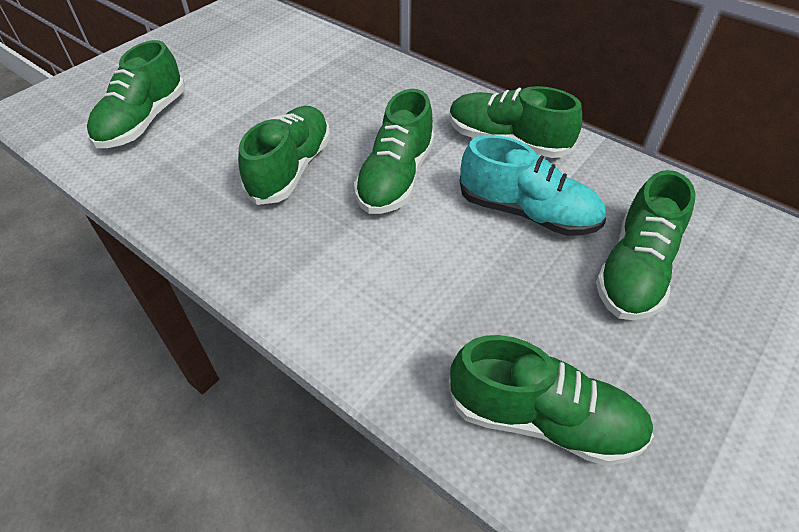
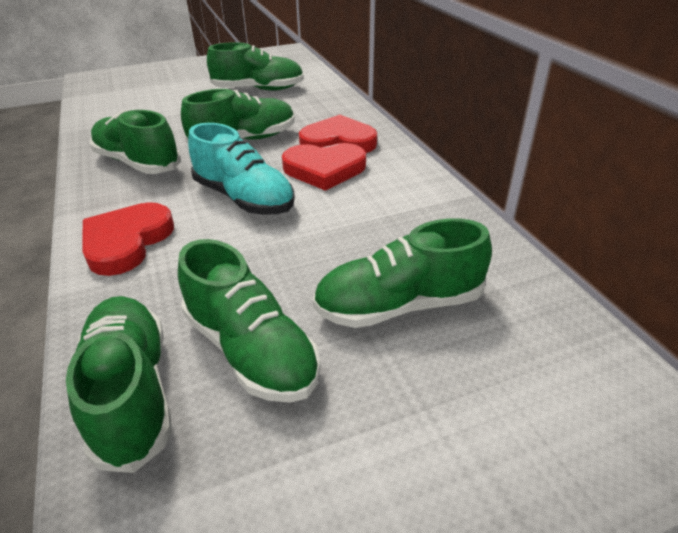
red heart: 0 -> 3

